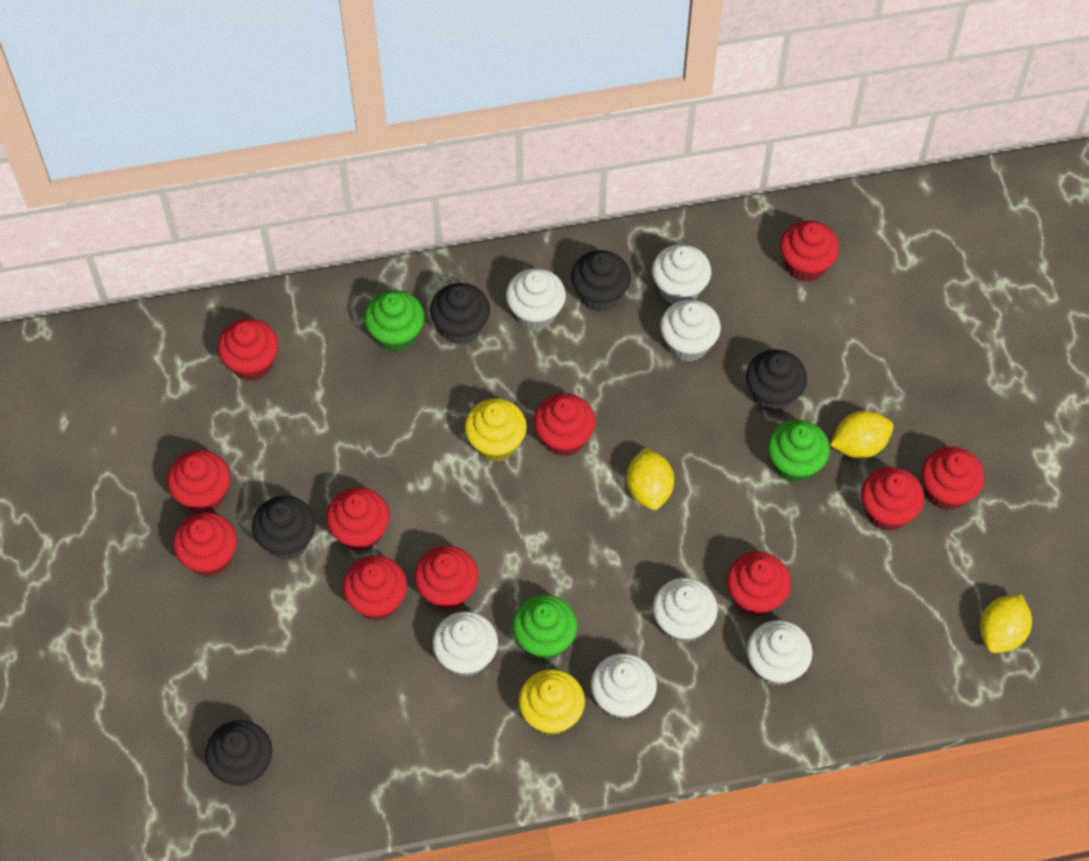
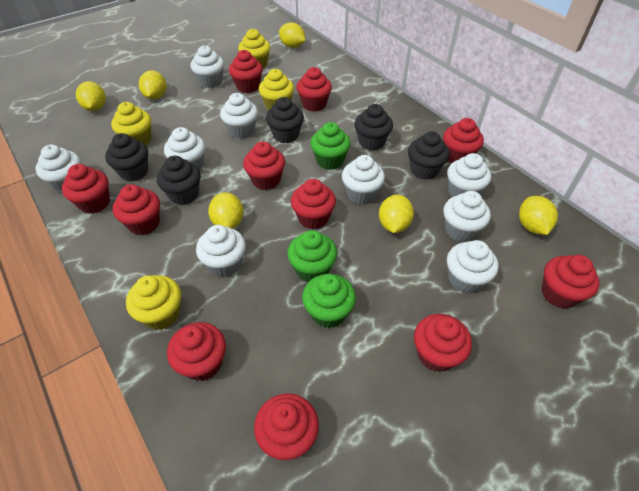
white cupcake: 7 -> 9
yellow cupcake: 2 -> 4
yellow lemon: 3 -> 6

